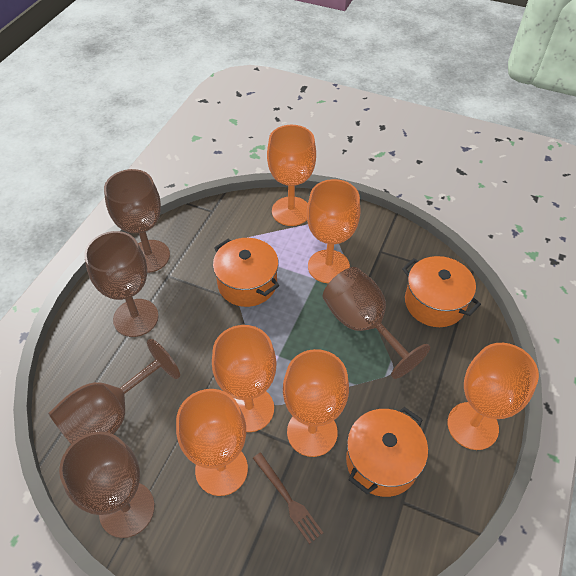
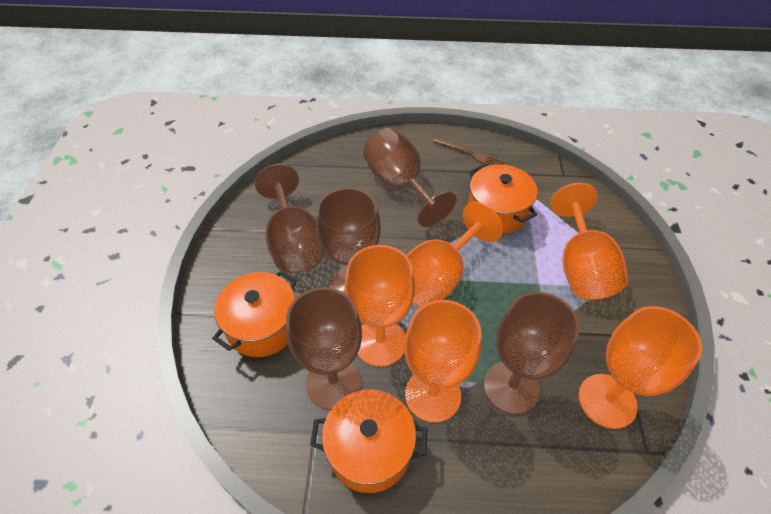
orange goblet: 6 -> 5

